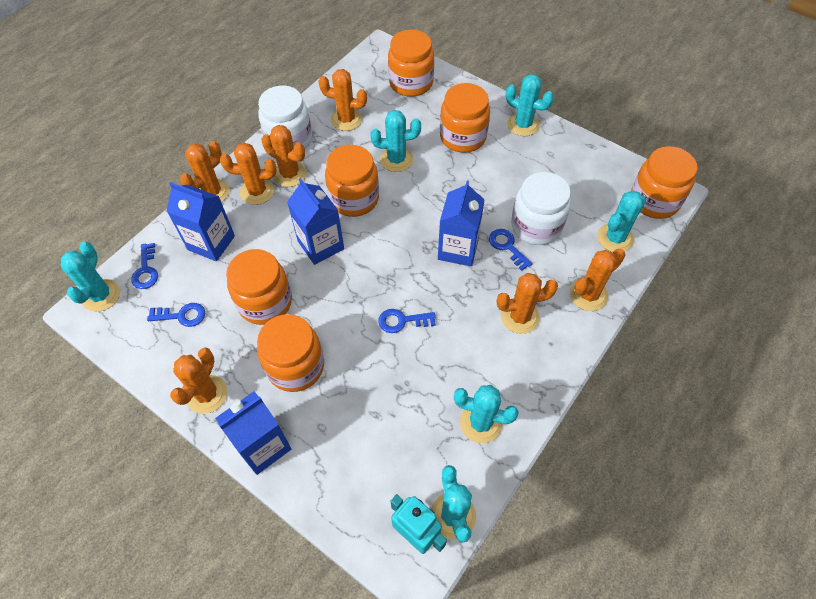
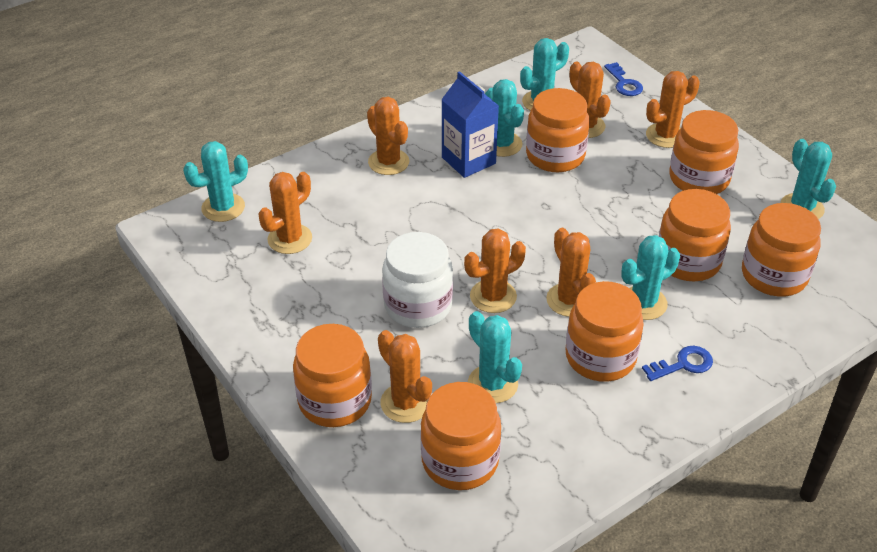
blue carton: 4 -> 1
blue key: 4 -> 2
orange jar: 6 -> 7
turquoise robot: 1 -> 0
white jar: 2 -> 1

